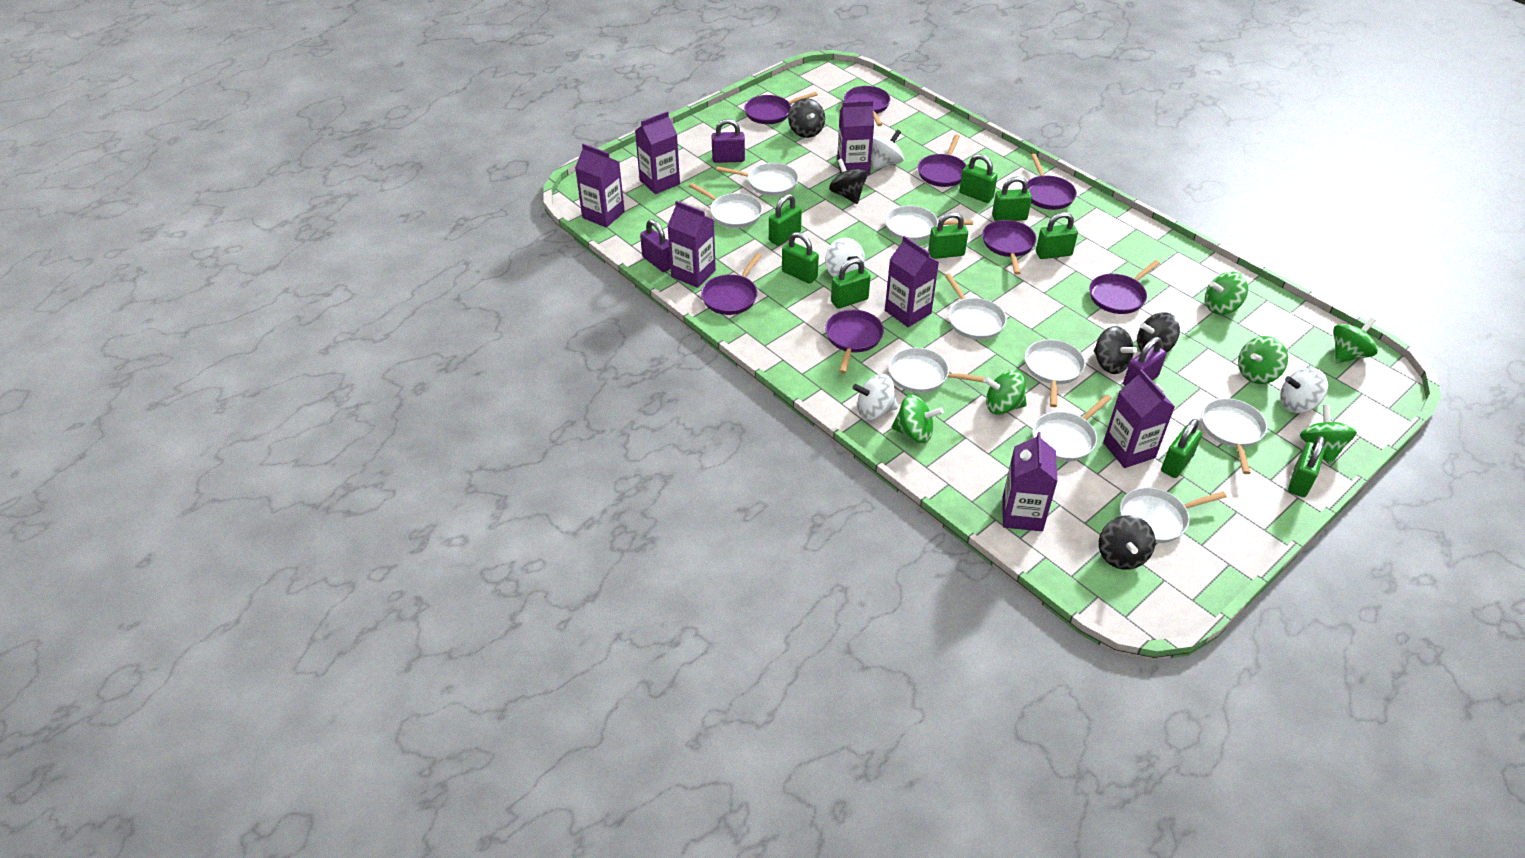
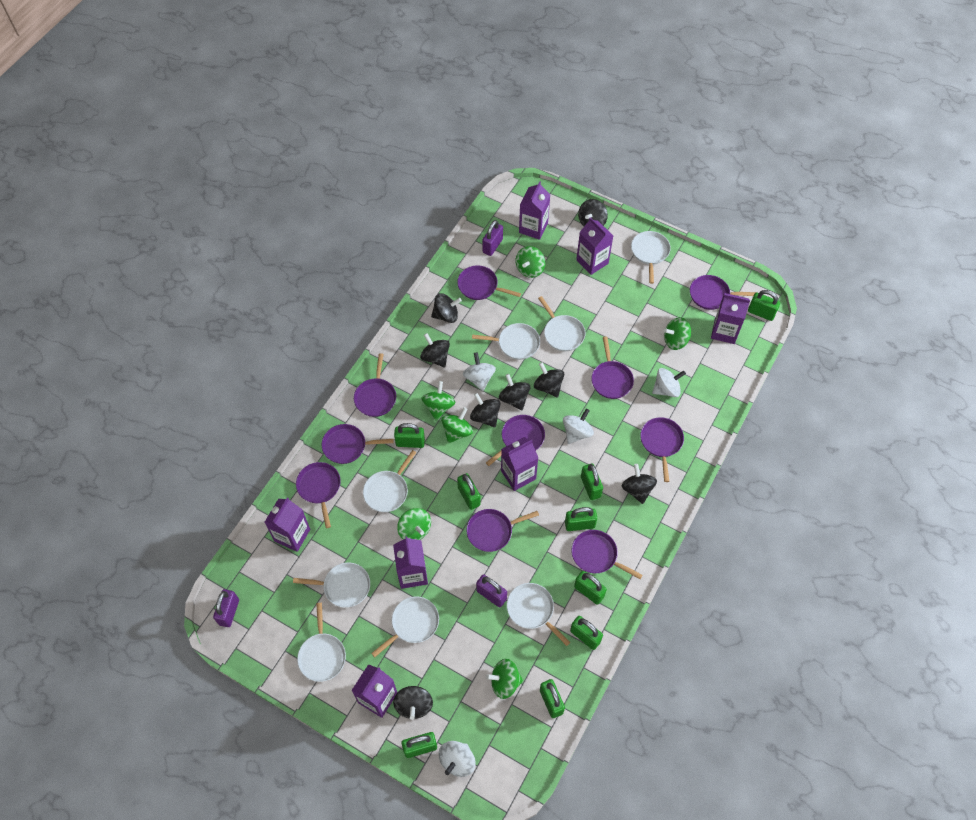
black spinning top: 5 -> 8
purple pan: 8 -> 10
white pan: 9 -> 8

